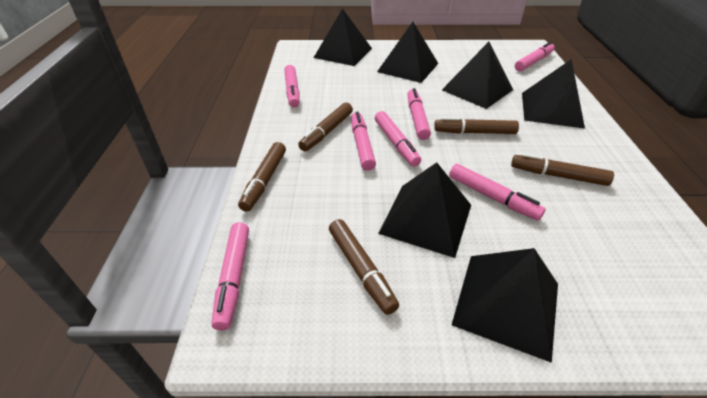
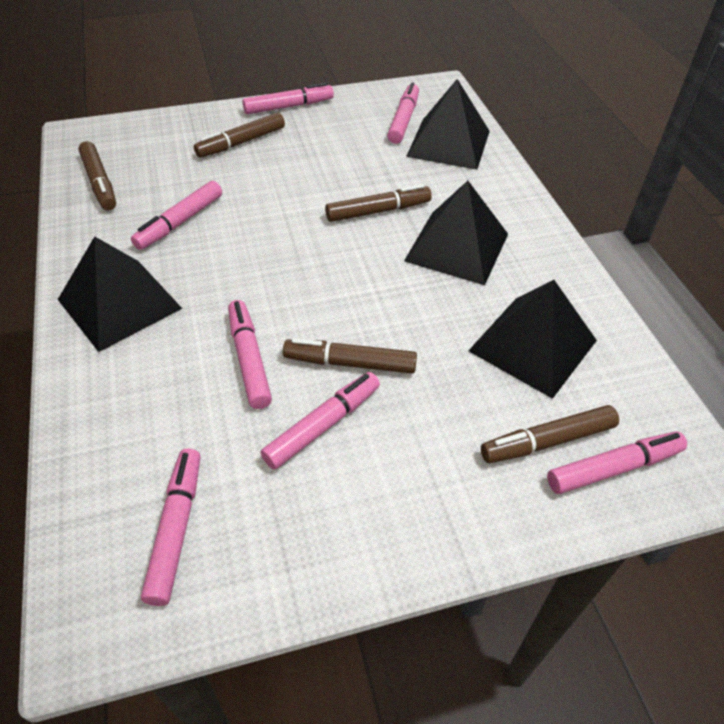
black pyramid: 6 -> 4

